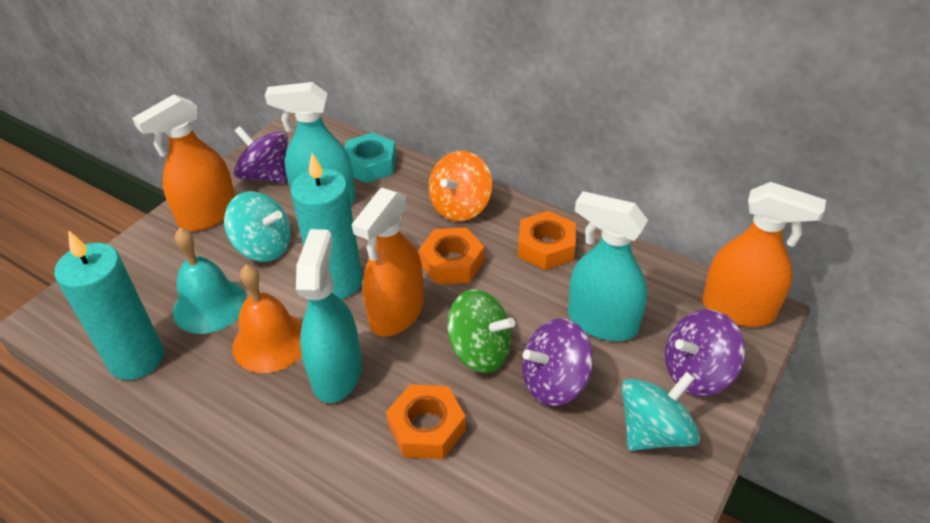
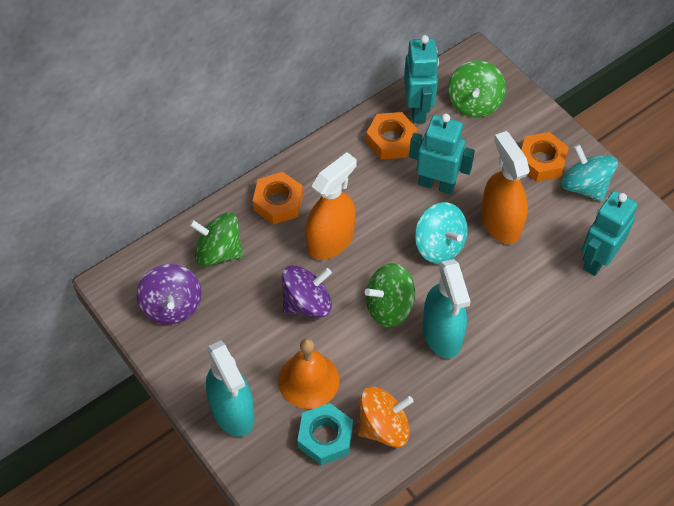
green spinning top: 1 -> 3
orange spray bottle: 3 -> 2
purple spinning top: 3 -> 2
turquoise bell: 1 -> 0
turquoise candle: 2 -> 0
turquoise robot: 0 -> 3
turquoise spray bottle: 3 -> 2

